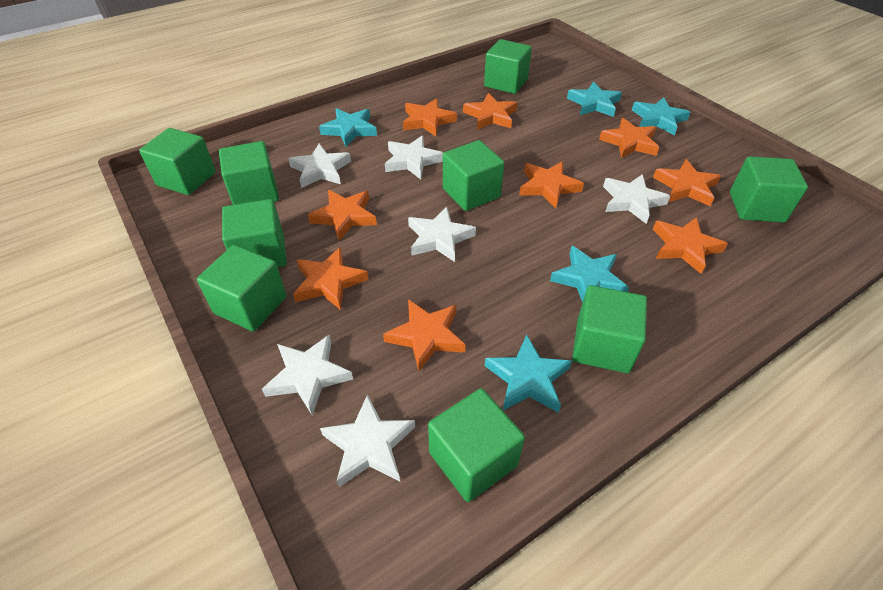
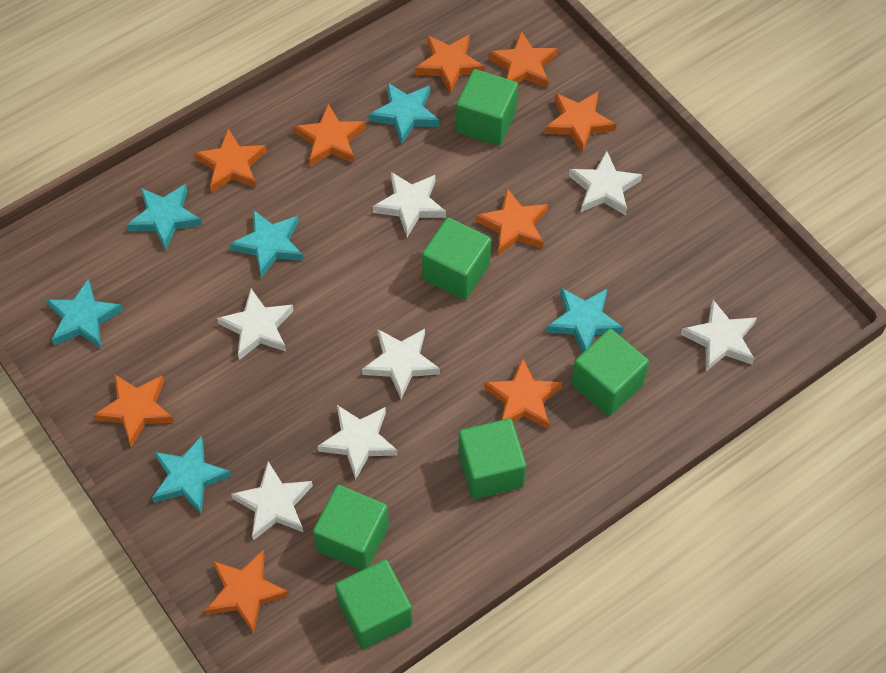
green cube: 9 -> 6
turquoise star: 5 -> 6
white star: 6 -> 7

